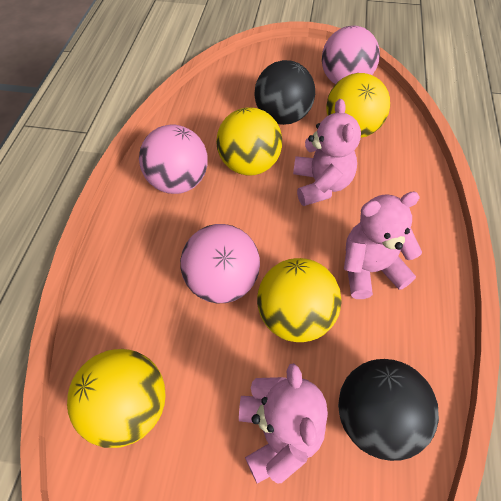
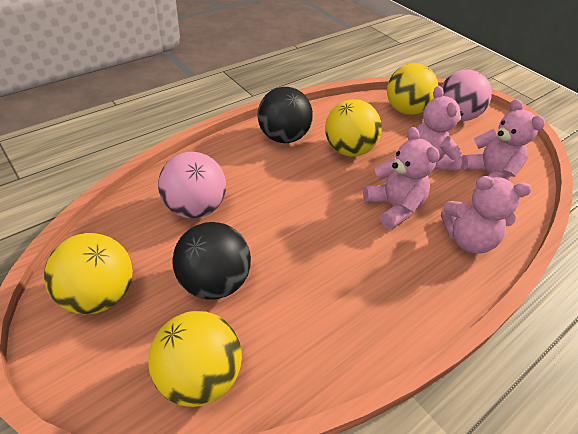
pink ball: 3 -> 2
pink teddy bear: 3 -> 4

